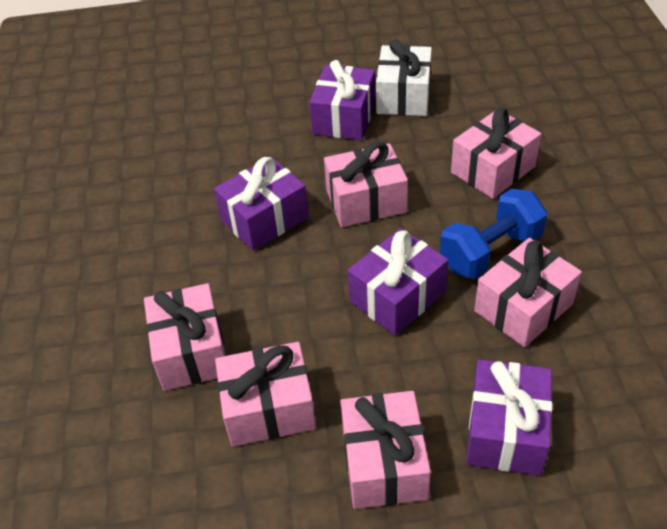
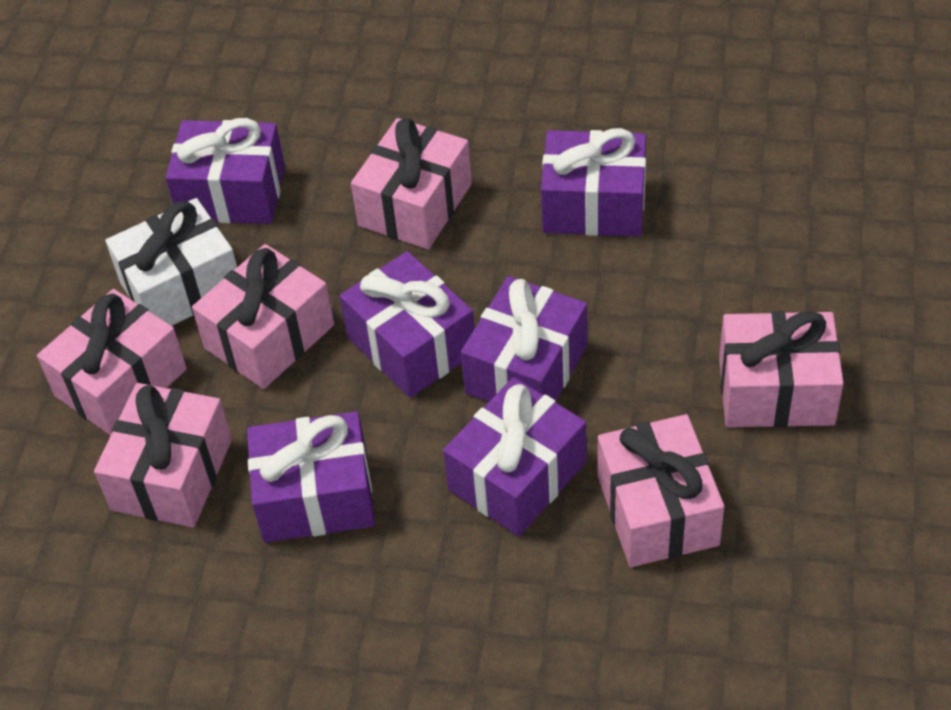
blue dumbbell: 1 -> 0
purple gift: 4 -> 6

